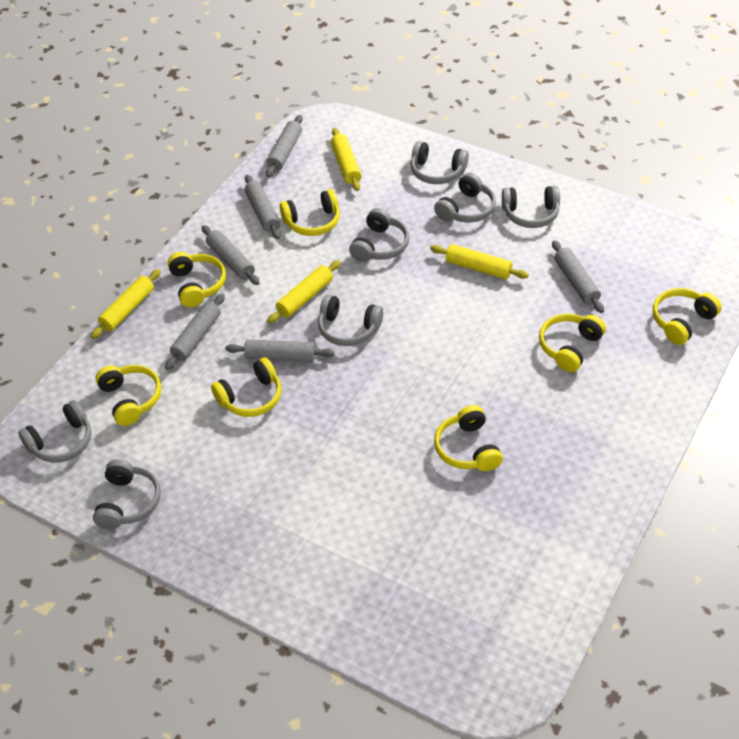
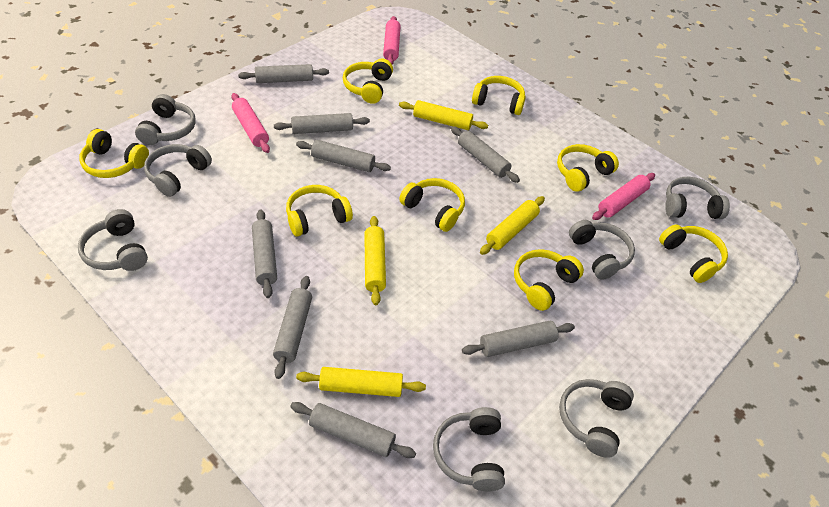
grey rolling pin: 6 -> 8
pink rolling pin: 0 -> 3
yellow headphones: 7 -> 8

